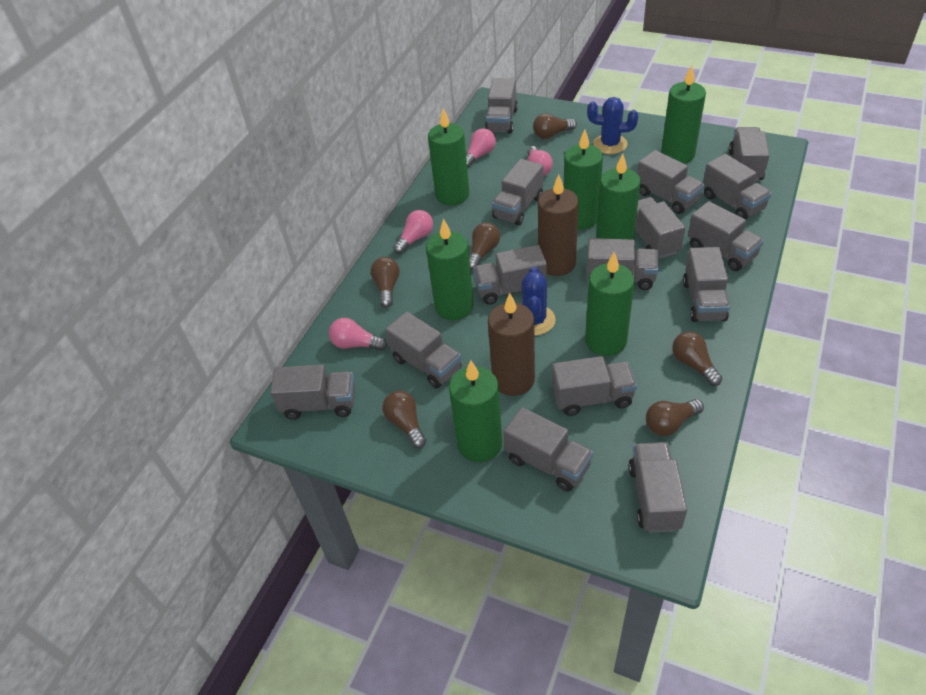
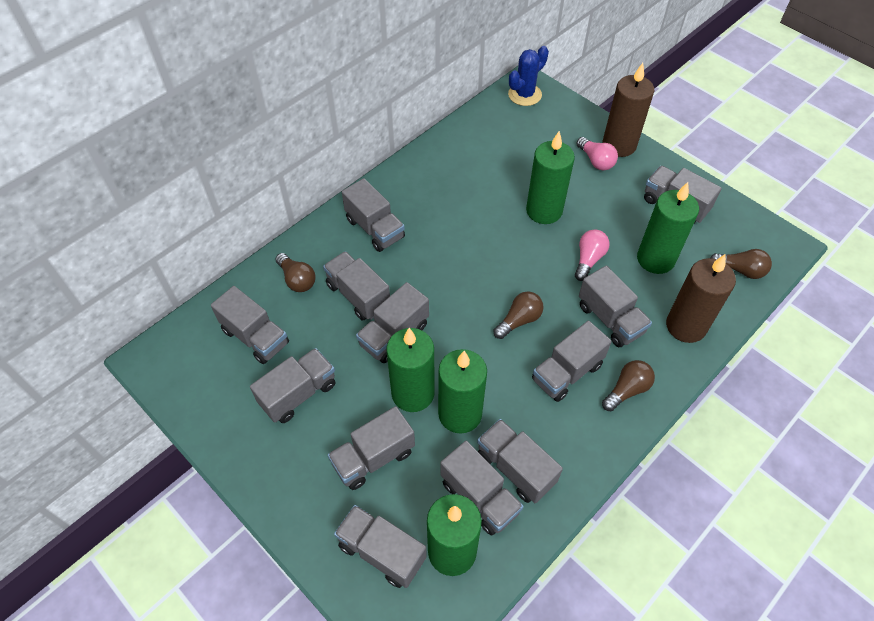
blue cactus: 2 -> 1
brown light bulb: 6 -> 4
green candle: 7 -> 5
grey truck: 15 -> 12
pink light bulb: 4 -> 2

